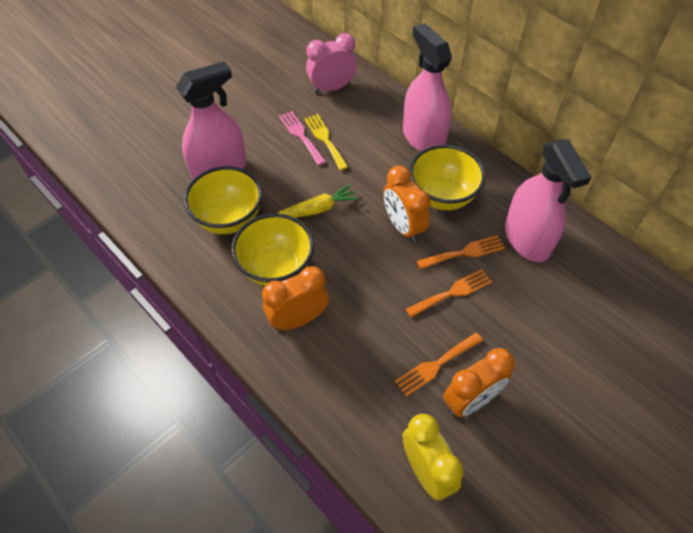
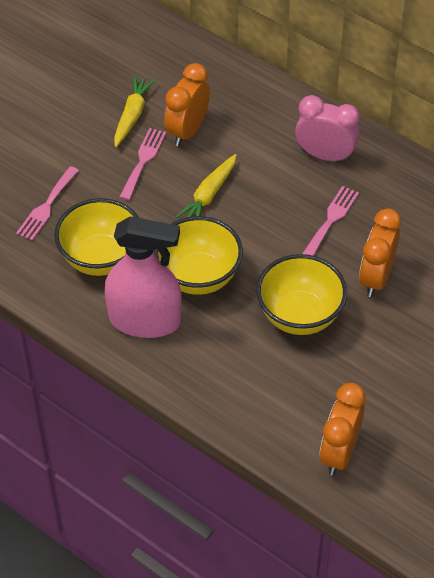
orange fork: 3 -> 0
pink fork: 1 -> 3
pink spray bottle: 3 -> 1
yellow carrot: 1 -> 2
yellow clock: 1 -> 0
yellow fork: 1 -> 0

